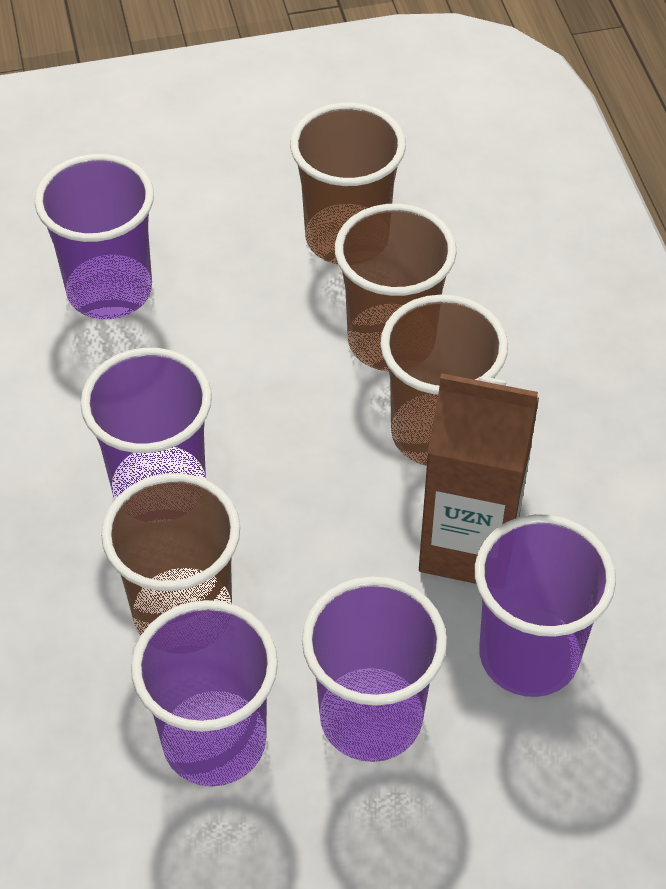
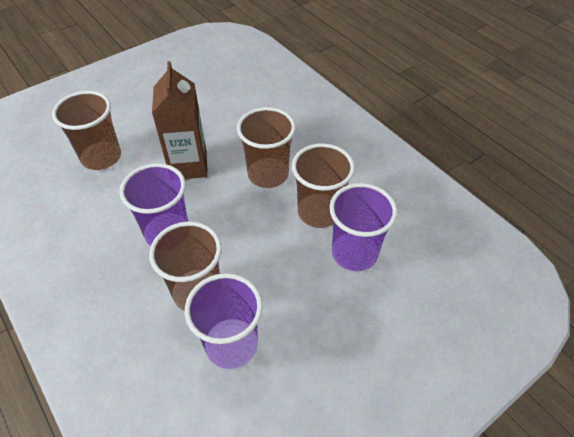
purple cup: 5 -> 3

